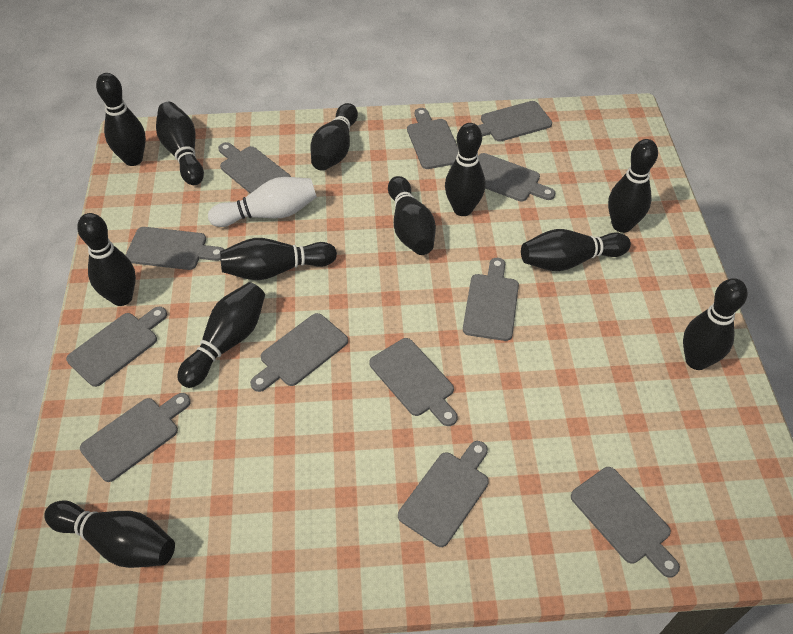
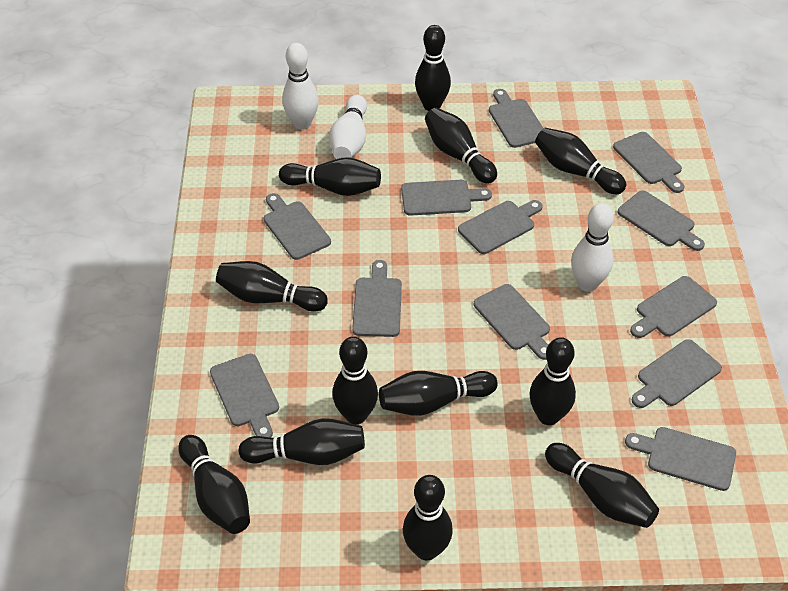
white bowling pin: 1 -> 3

